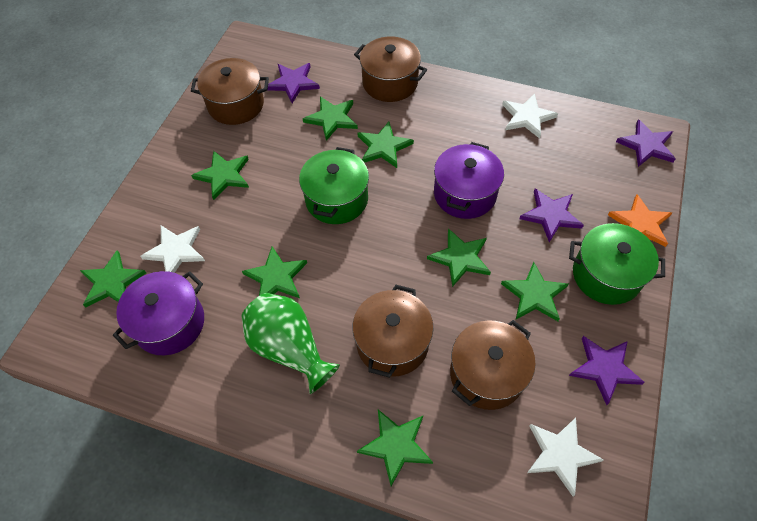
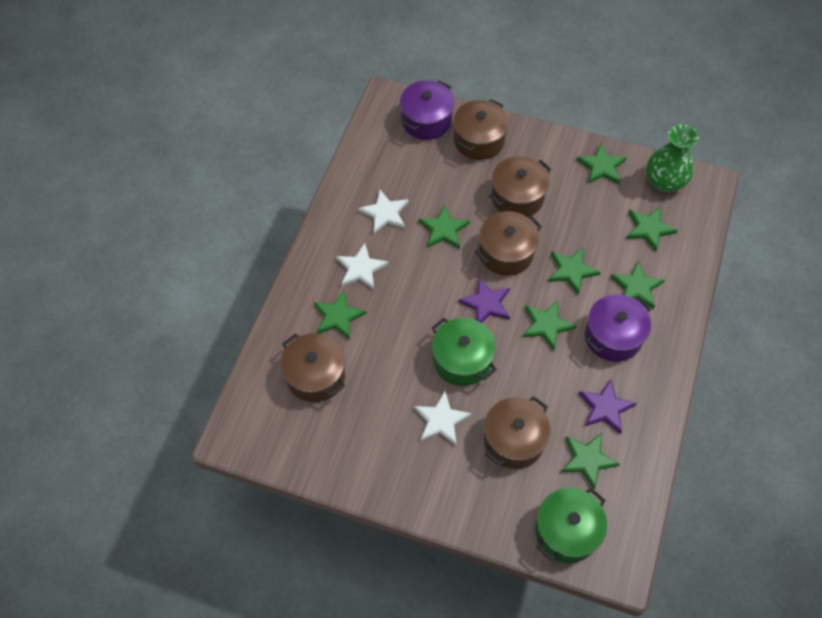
brown pot: 4 -> 5
orange star: 1 -> 0
purple star: 4 -> 2

